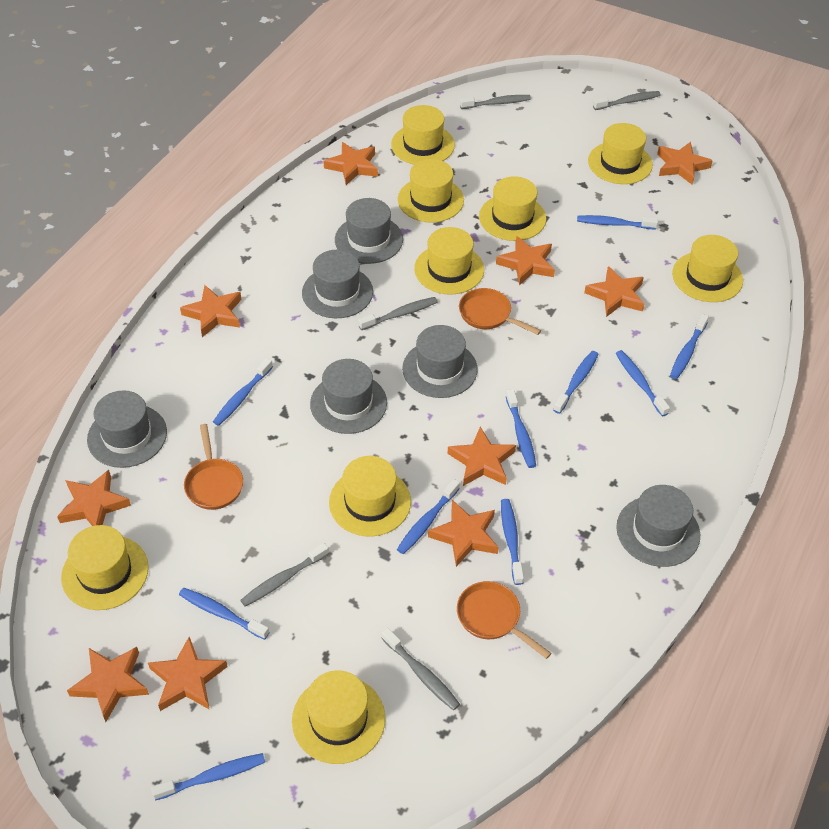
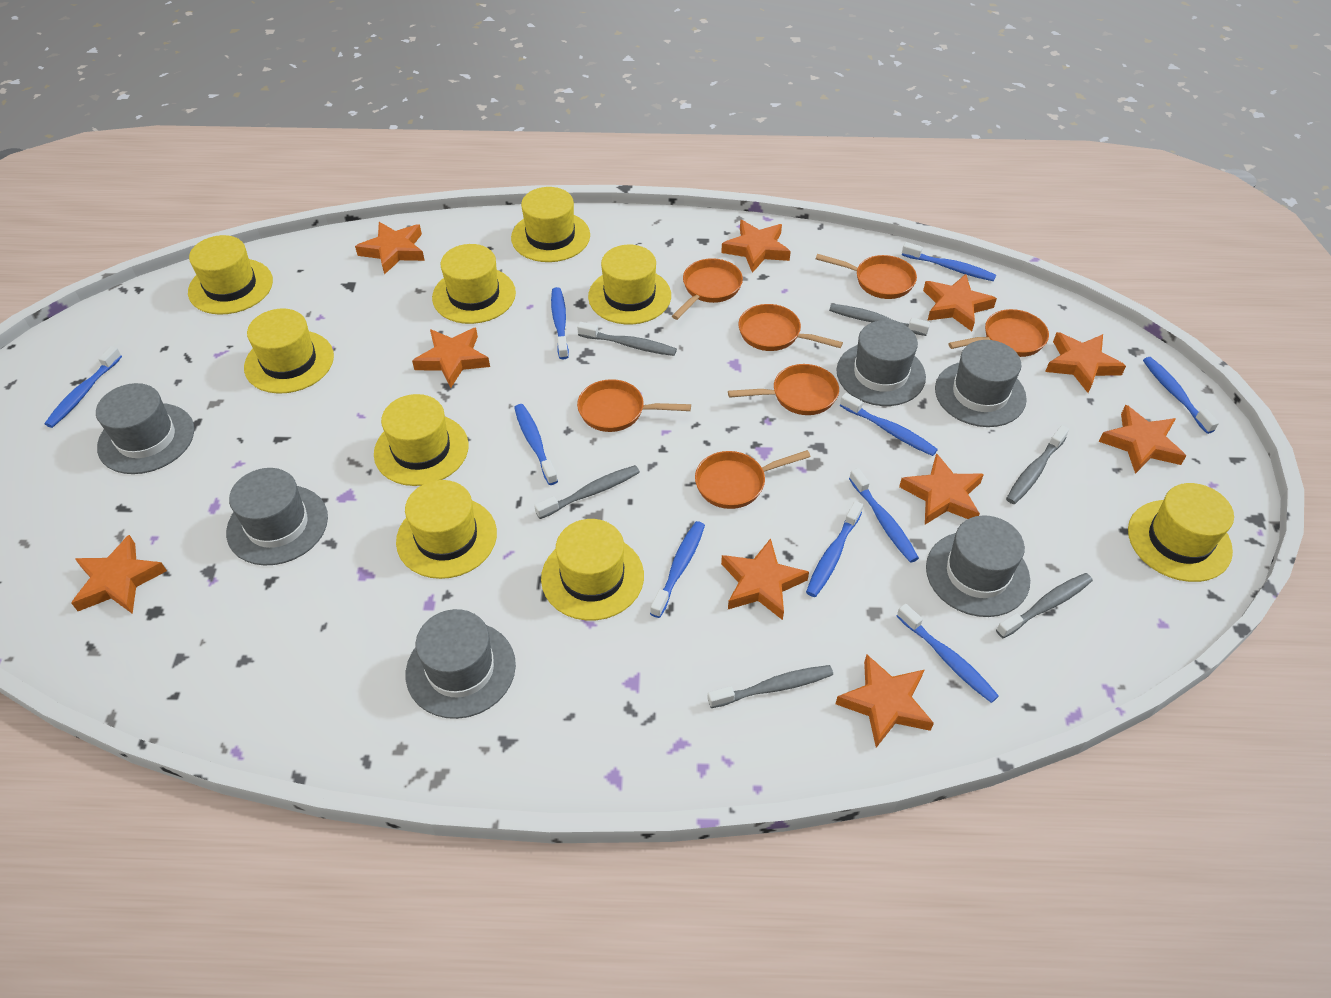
grey toothbrush: 5 -> 6
orange pan: 3 -> 7

